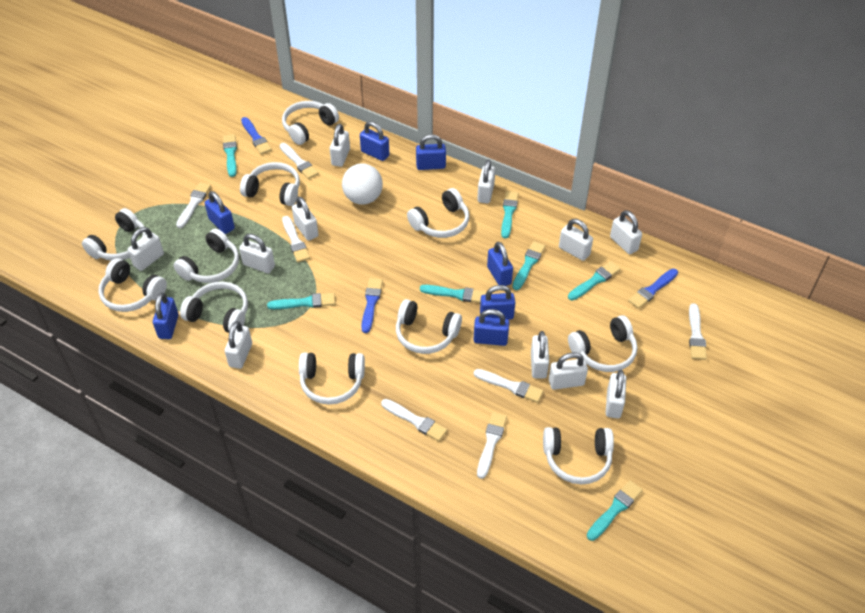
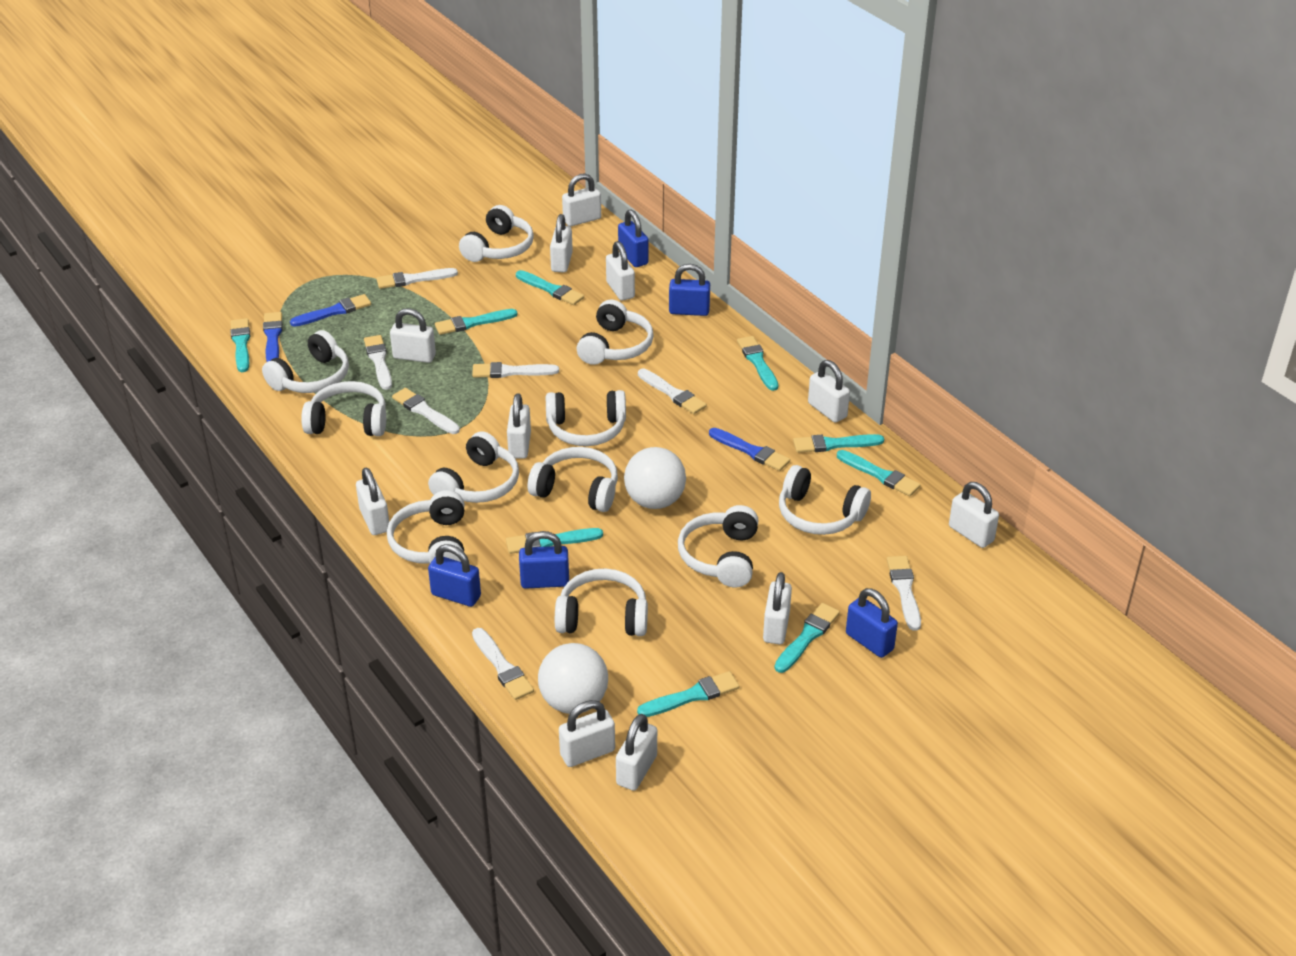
blue padlock: 7 -> 5
turquoise brush: 7 -> 9
white ball: 1 -> 2

